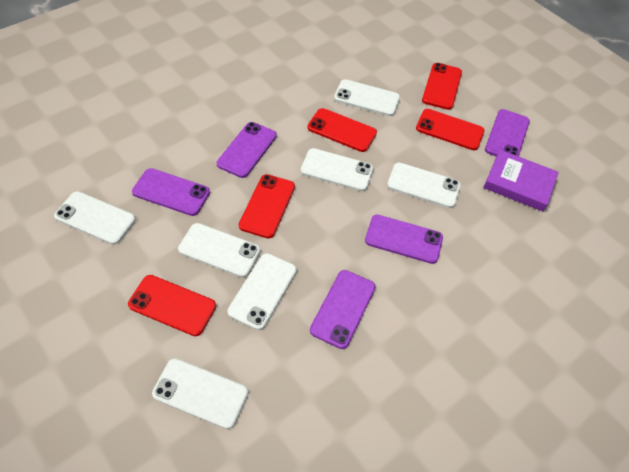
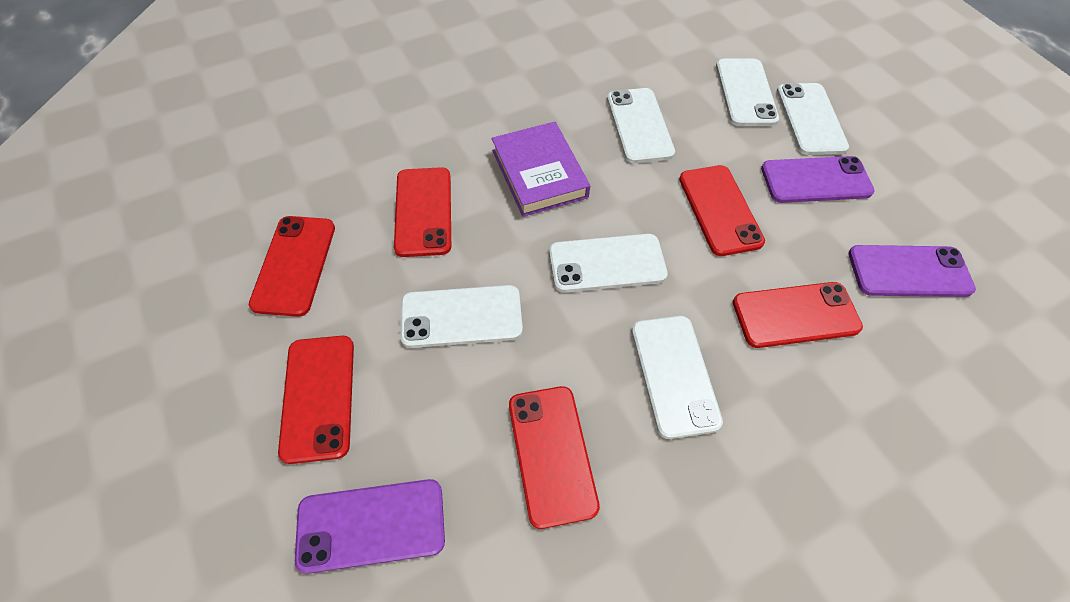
purple phone: 5 -> 3
red phone: 5 -> 6
white phone: 7 -> 6

